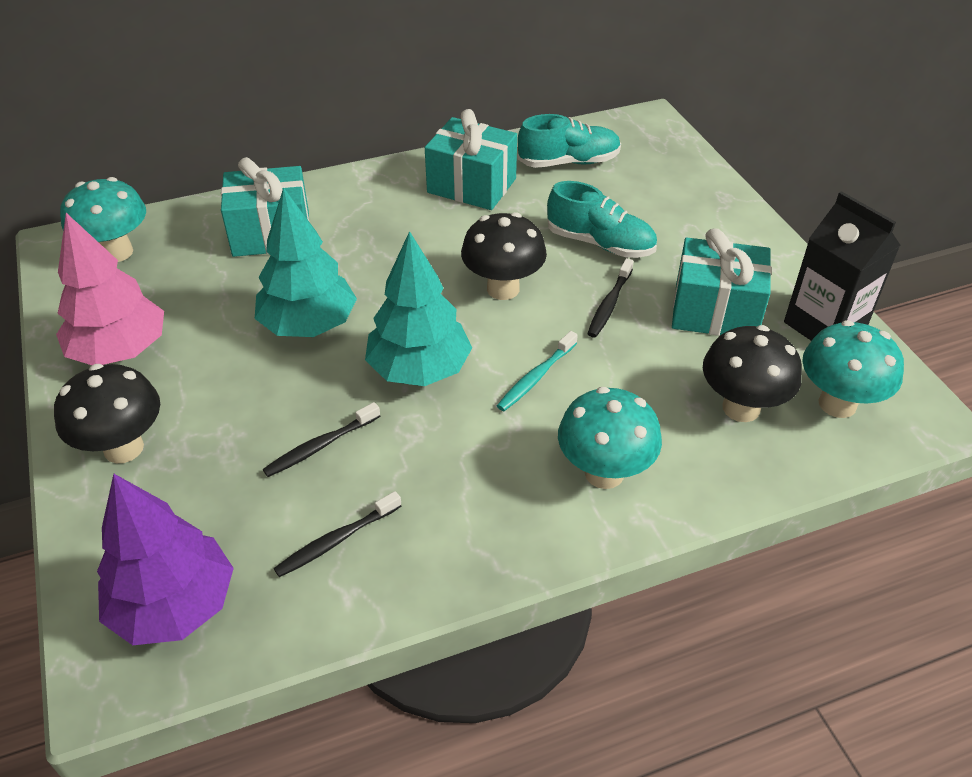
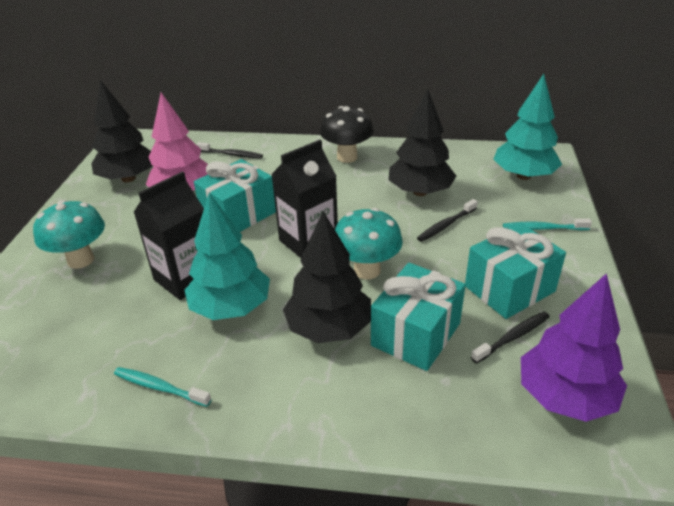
black carton: 1 -> 2
black mushroom: 3 -> 1
black tree: 0 -> 3
turquoise mushroom: 3 -> 2
turquoise shoe: 2 -> 0
turquoise toothbrush: 1 -> 2

